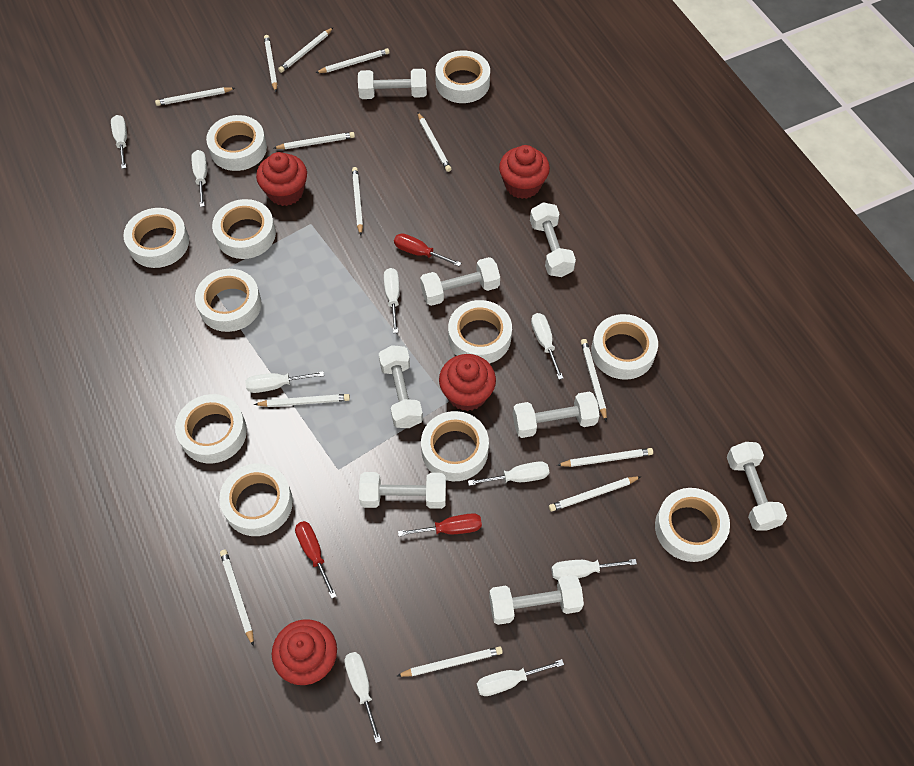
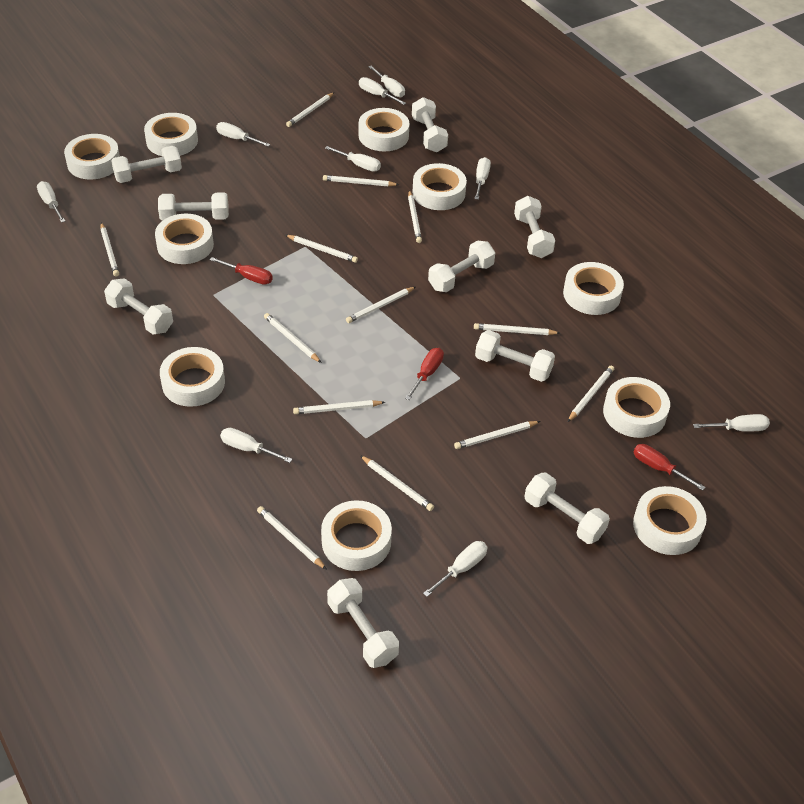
red cupcake: 4 -> 0
white dumbbell: 8 -> 9
white tape: 11 -> 10

